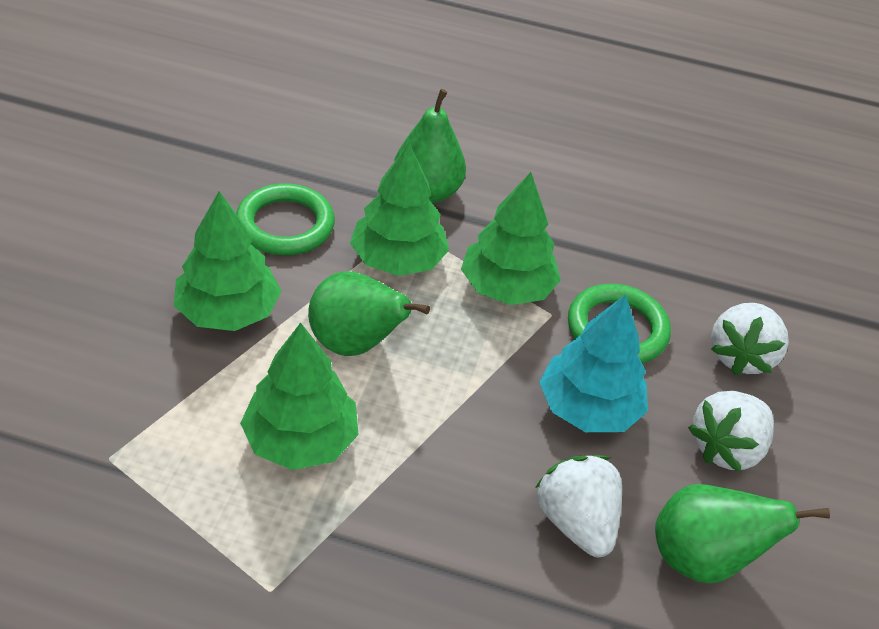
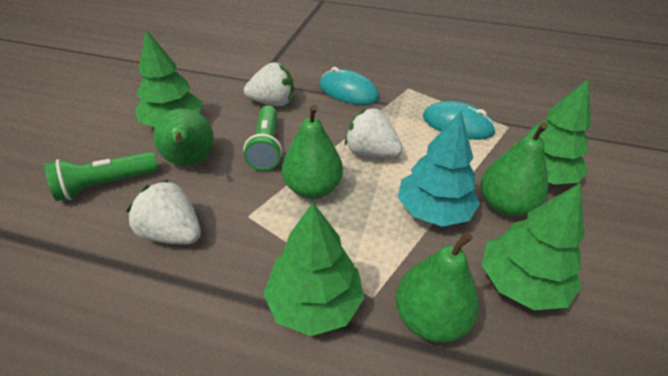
green flashlight: 0 -> 2
green pear: 3 -> 4
green ring: 2 -> 0
turquoise mouse: 0 -> 2

